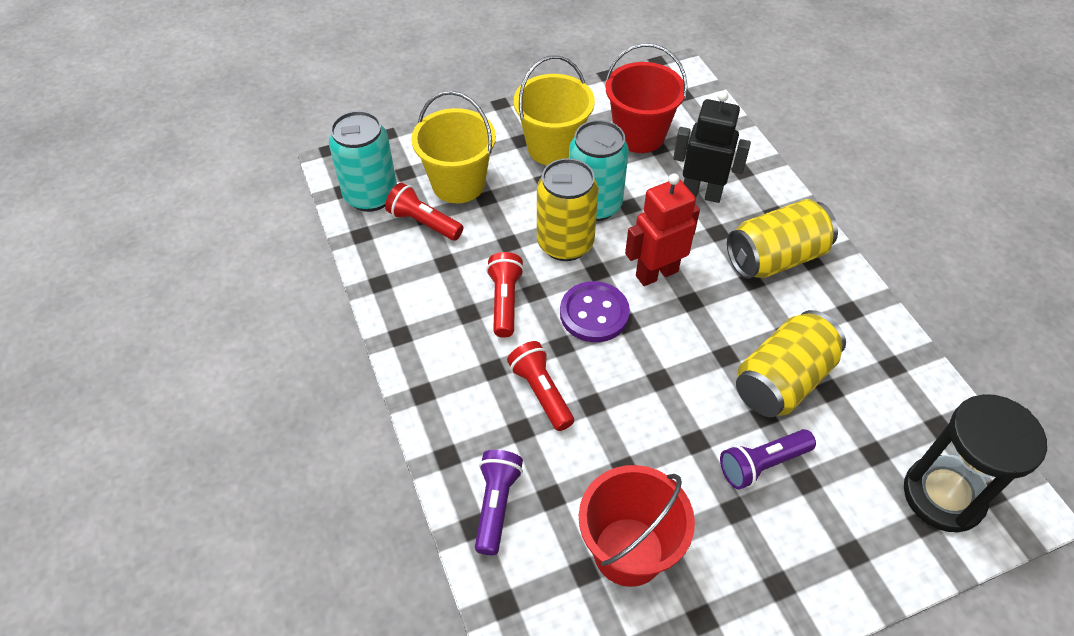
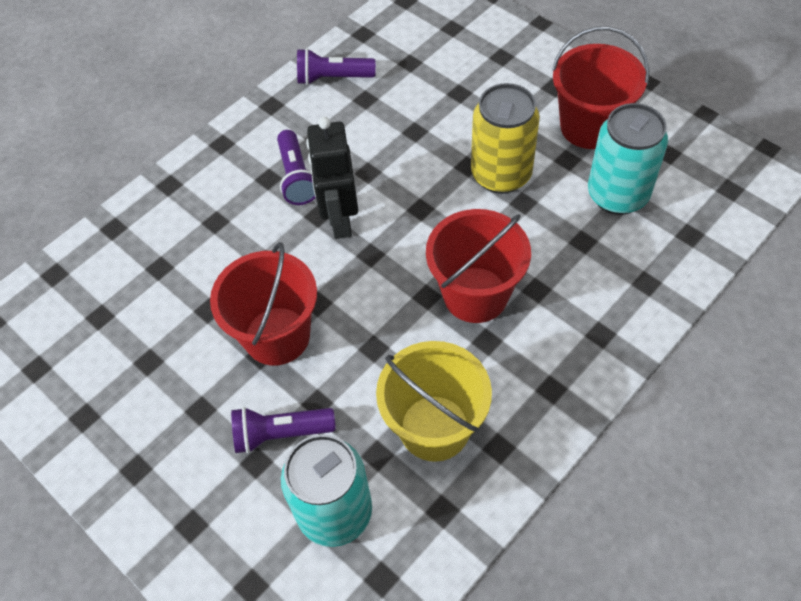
black hourglass: 1 -> 0
purple button: 1 -> 0
purple flashlight: 2 -> 3
red bucket: 2 -> 3
red flashlight: 3 -> 0
red robot: 1 -> 0
yellow bucket: 2 -> 1
yellow can: 3 -> 1

